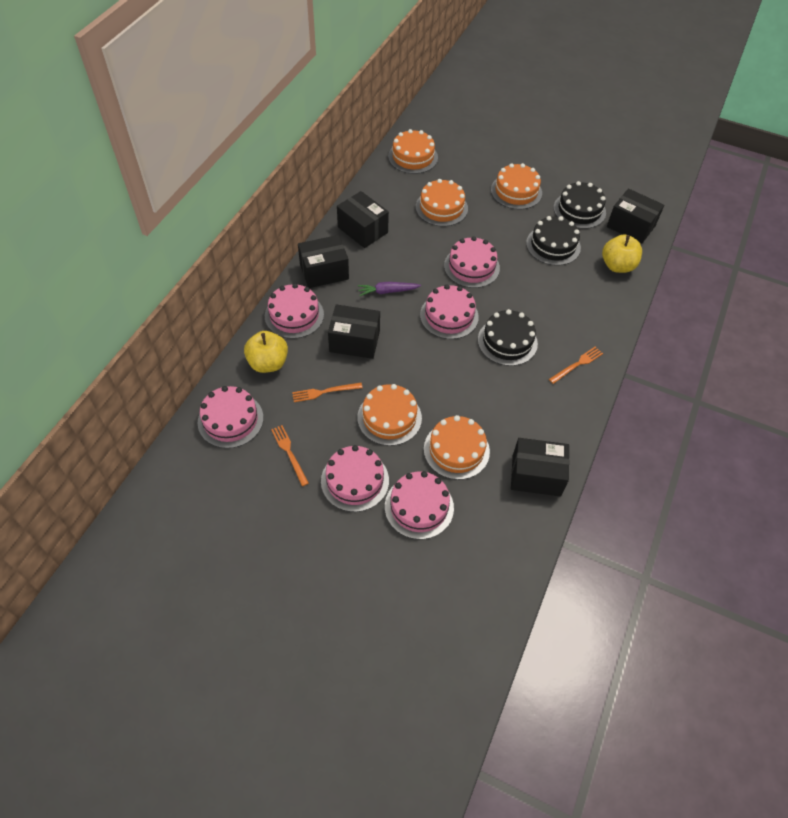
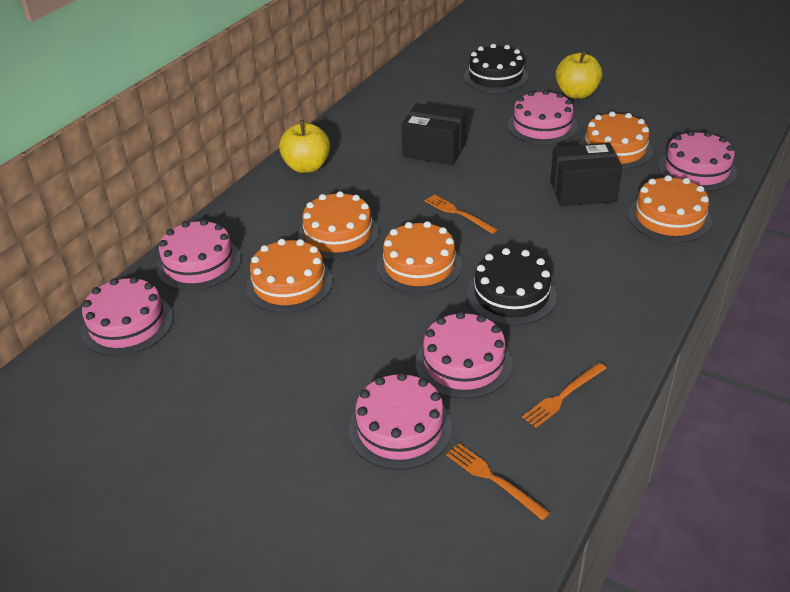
black box: 5 -> 2
black cake: 3 -> 2
purple carrot: 1 -> 0

